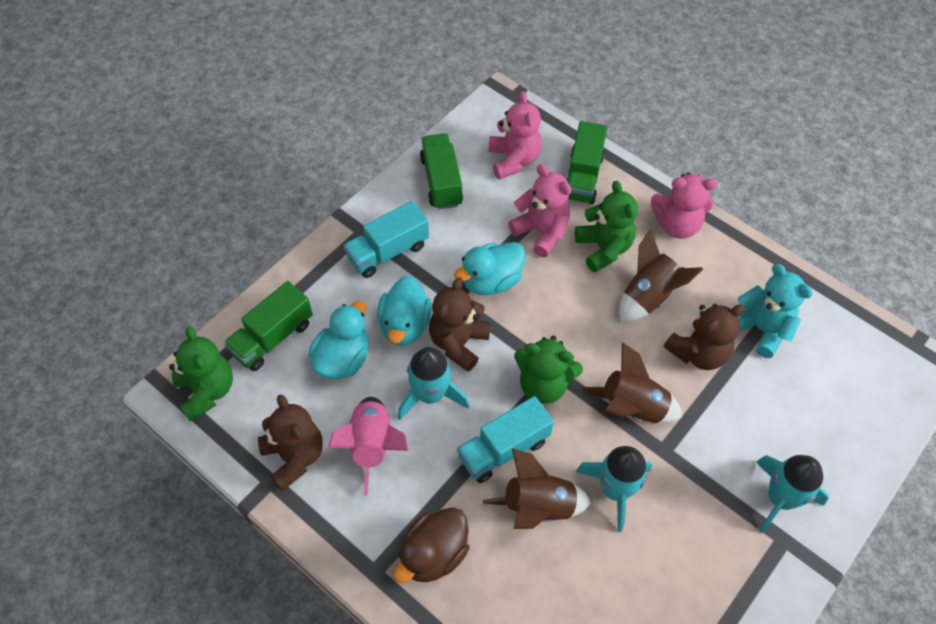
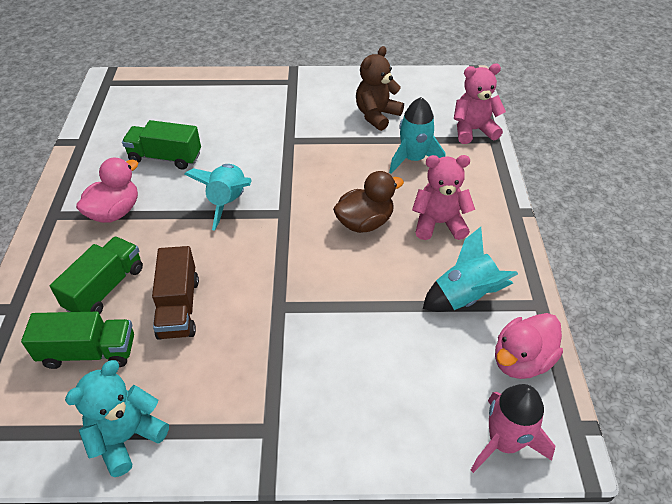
brown rocket: 3 -> 0
brown teddy bear: 3 -> 1
brown truck: 0 -> 1
green teddy bear: 3 -> 0
pink duck: 0 -> 2
pink teddy bear: 3 -> 2
turquoise duck: 3 -> 0
turquoise truck: 2 -> 0

